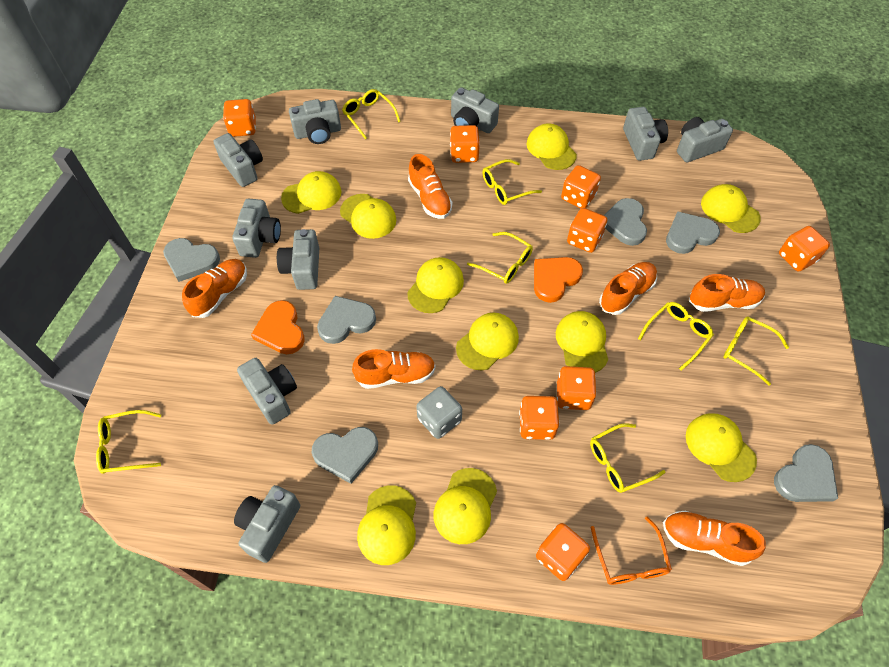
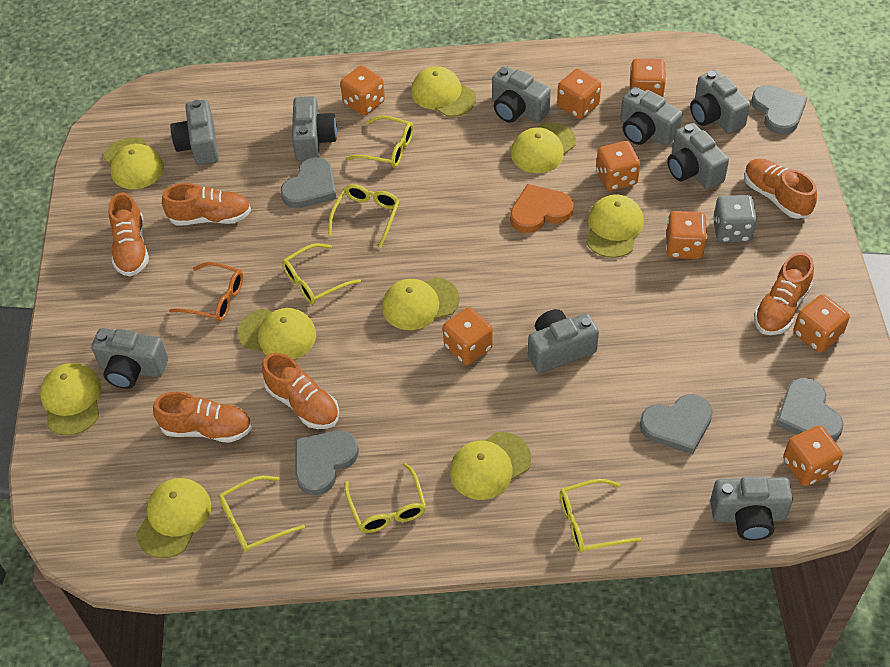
grey heart: 6 -> 5
orange heart: 2 -> 1
yellow cap: 10 -> 9
yellow glasses: 7 -> 6

